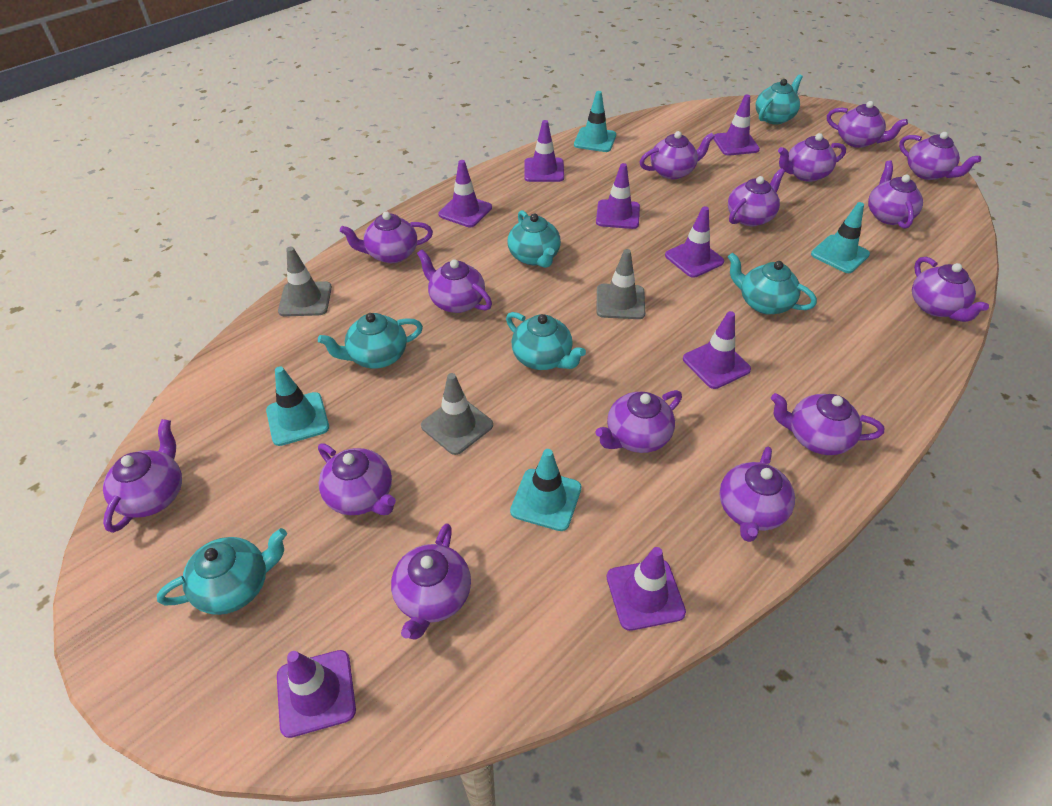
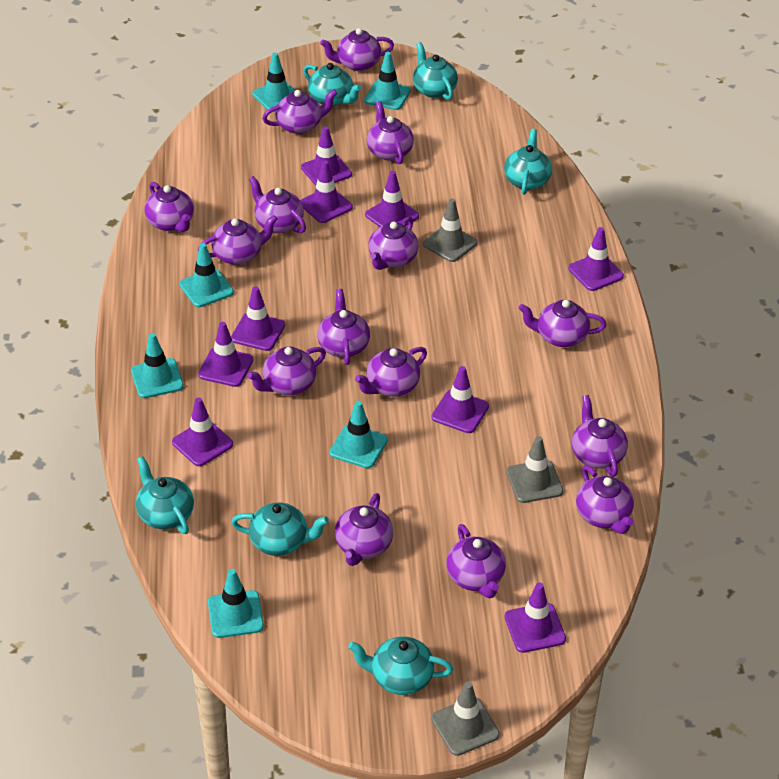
purple traffic cone: 8 -> 9
turquoise traffic cone: 4 -> 6

